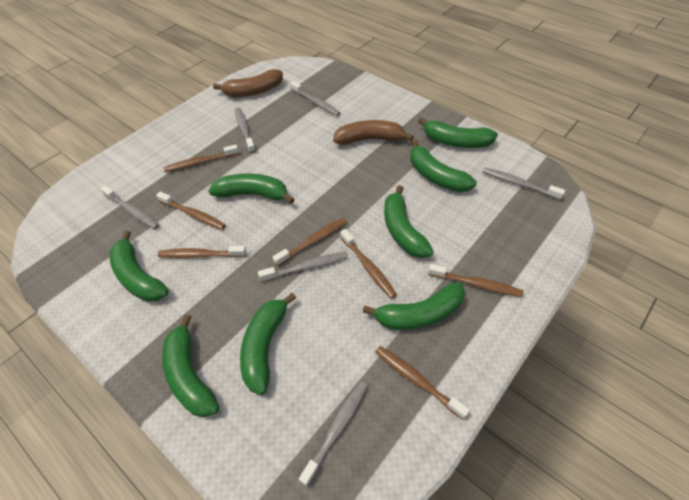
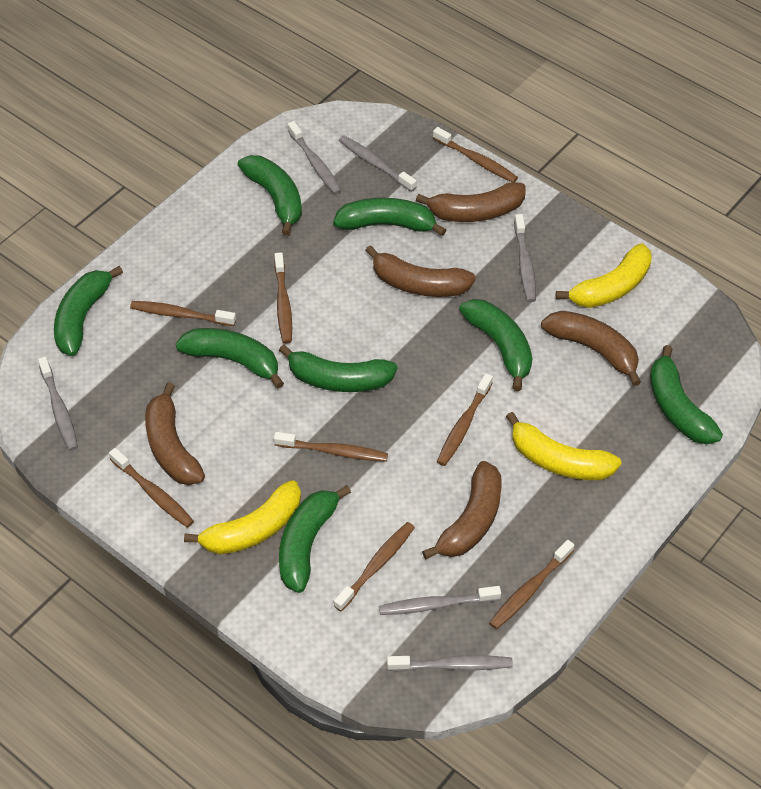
brown banana: 2 -> 5
brown toothbrush: 7 -> 8
yellow banana: 0 -> 3

